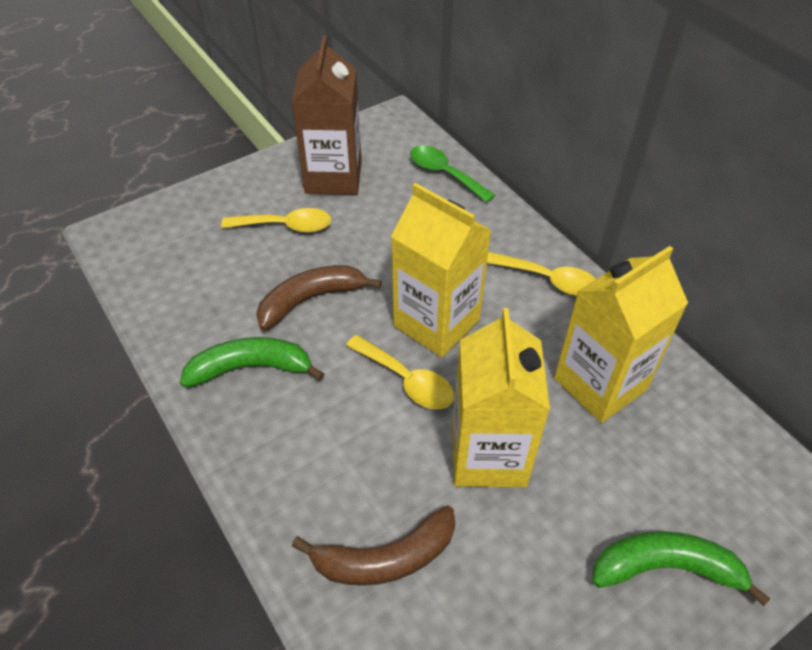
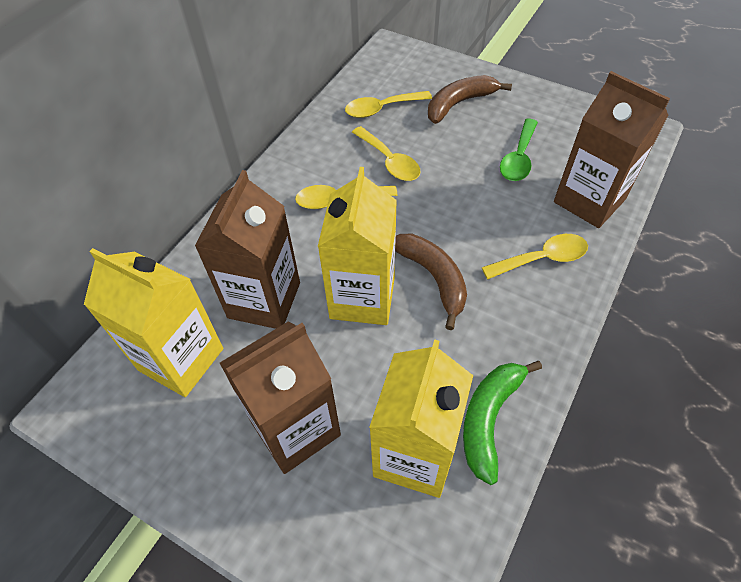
brown carton: 1 -> 3
green banana: 2 -> 1
yellow spoon: 3 -> 4

